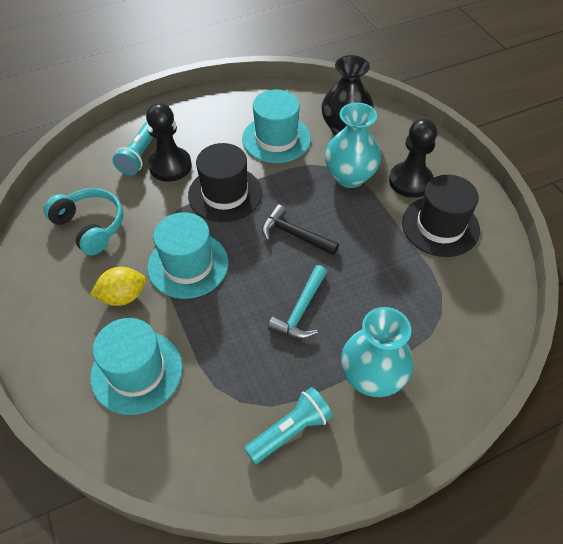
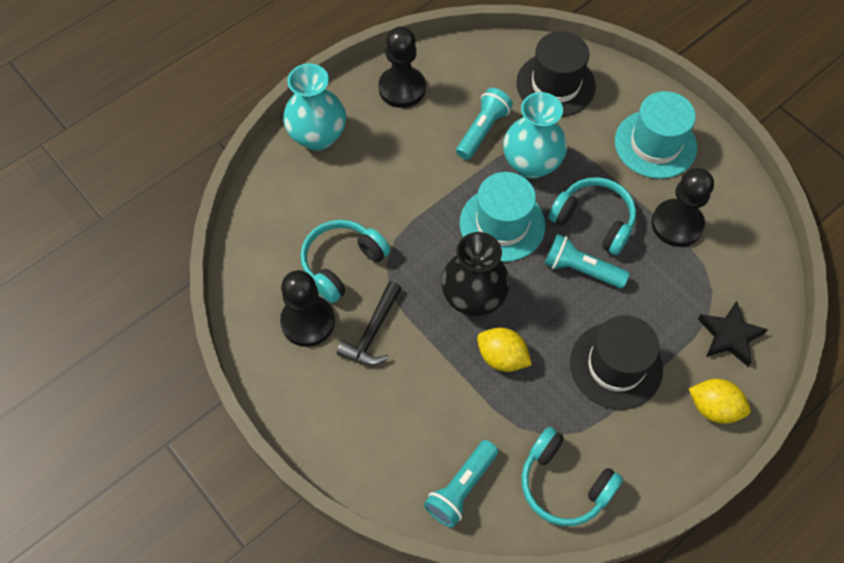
black pawn: 2 -> 3
black star: 0 -> 1
turquoise flashlight: 2 -> 3
turquoise hammer: 1 -> 0
turquoise hat: 3 -> 2
turquoise headphones: 1 -> 3
yellow lemon: 1 -> 2

